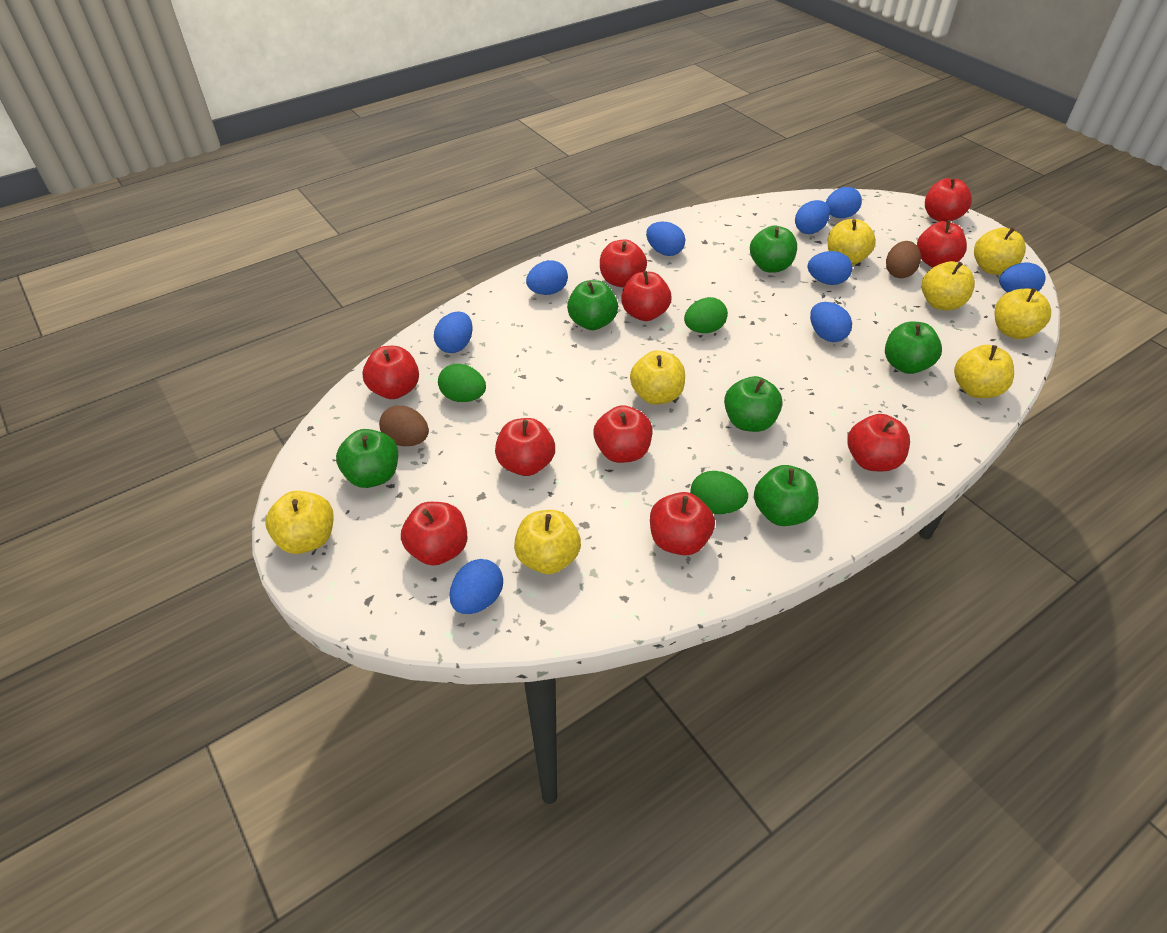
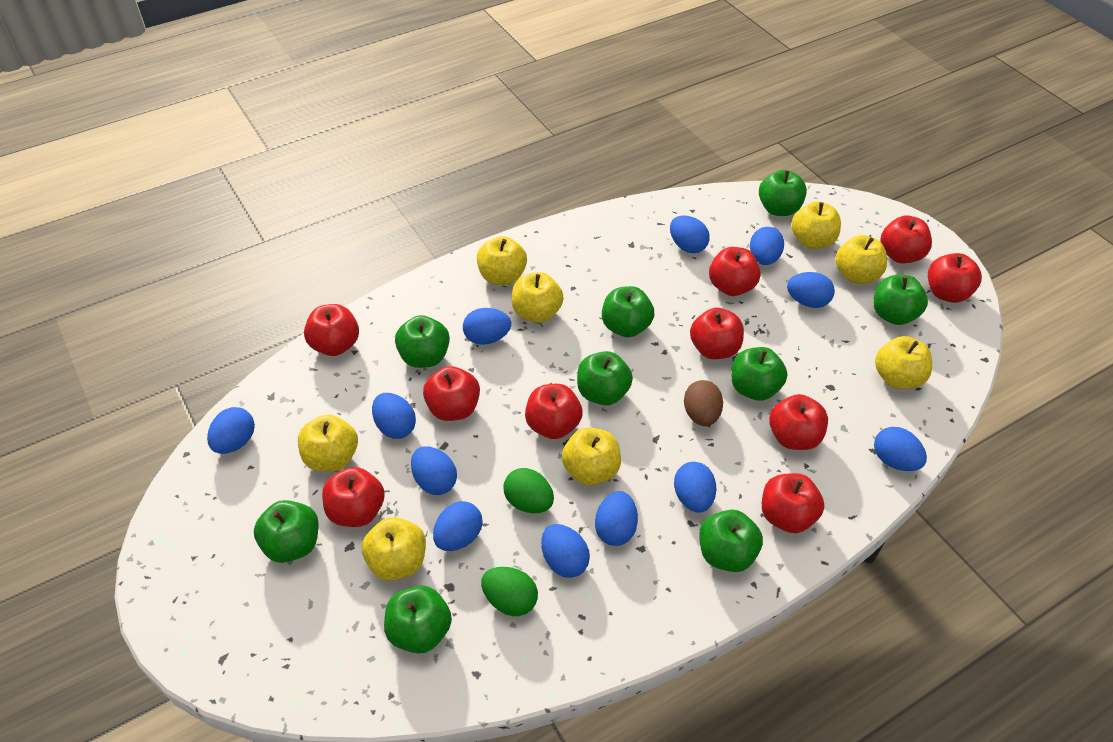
blue egg: 9 -> 12
brown egg: 2 -> 1
green apple: 6 -> 9
green egg: 3 -> 2

